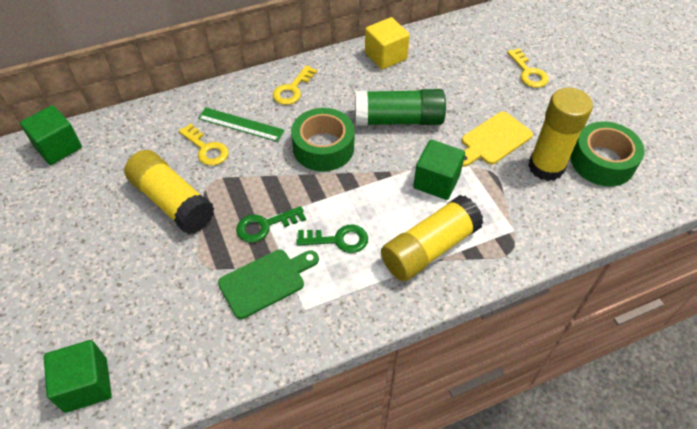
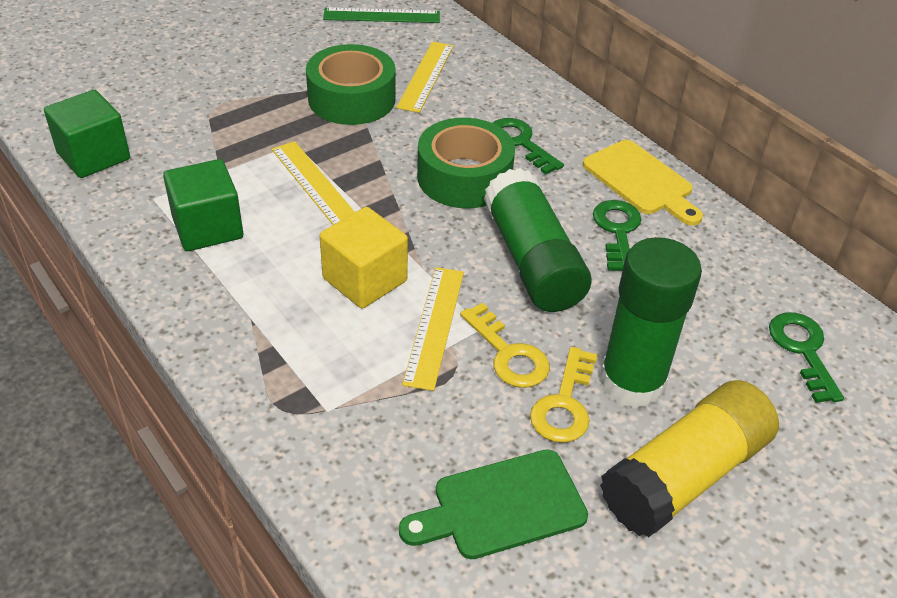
green cube: 3 -> 2
green glue stick: 1 -> 2
green key: 2 -> 3
yellow glue stick: 3 -> 1
yellow key: 3 -> 2
yellow ruler: 0 -> 3

